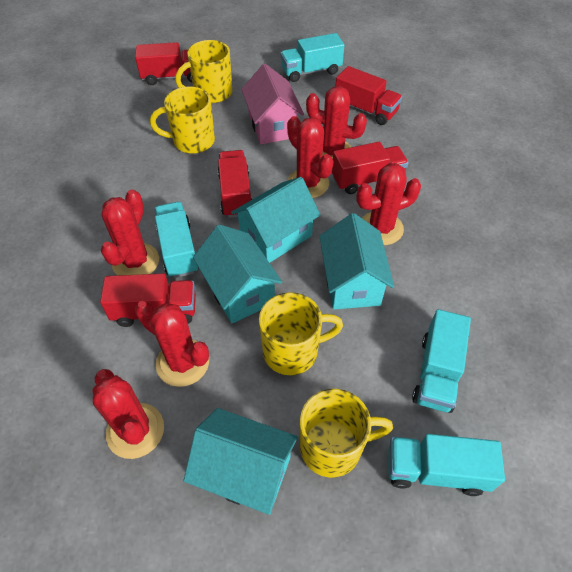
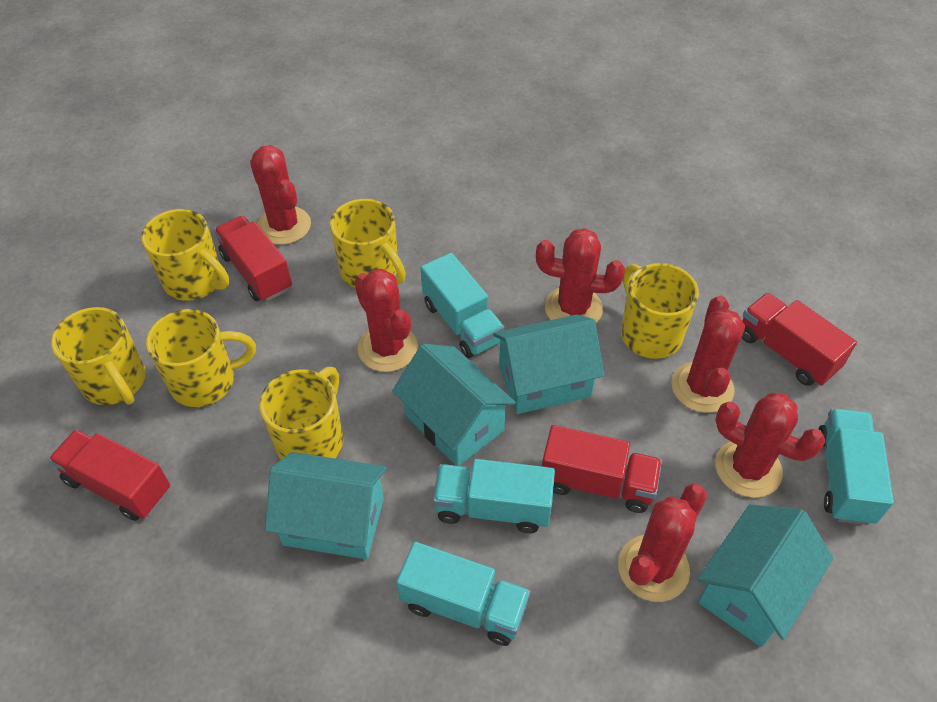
pink house: 1 -> 0
red truck: 5 -> 4
yellow mug: 4 -> 6

